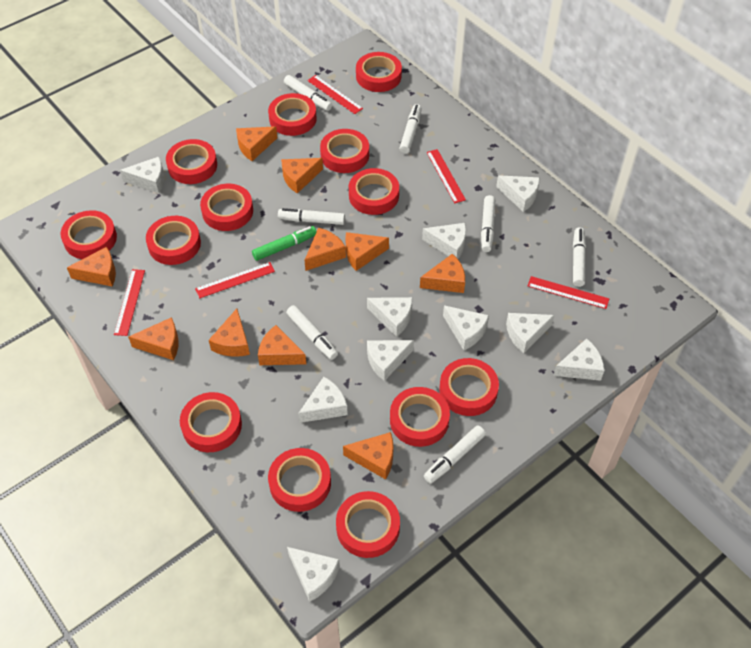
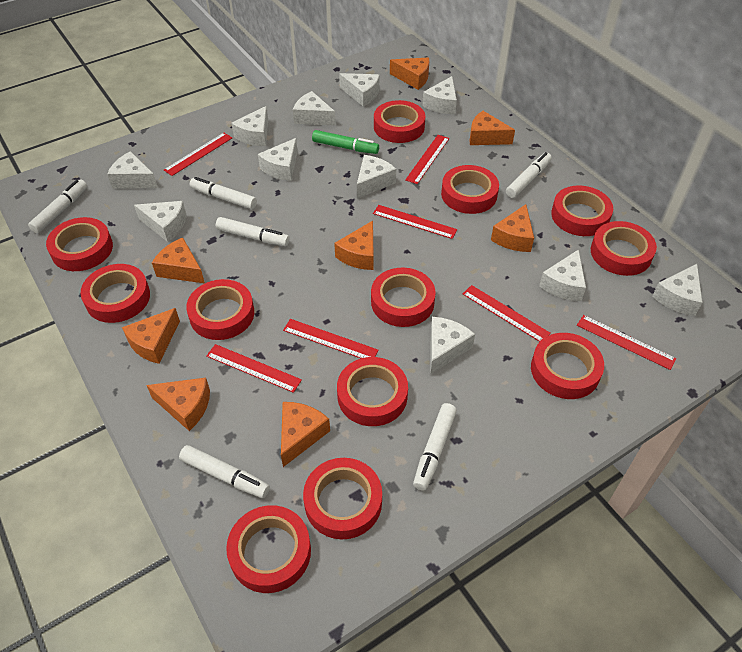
orange cheese: 10 -> 8
red ruler: 5 -> 7
red tape: 13 -> 12
white cheese: 10 -> 11
white marker: 7 -> 6

